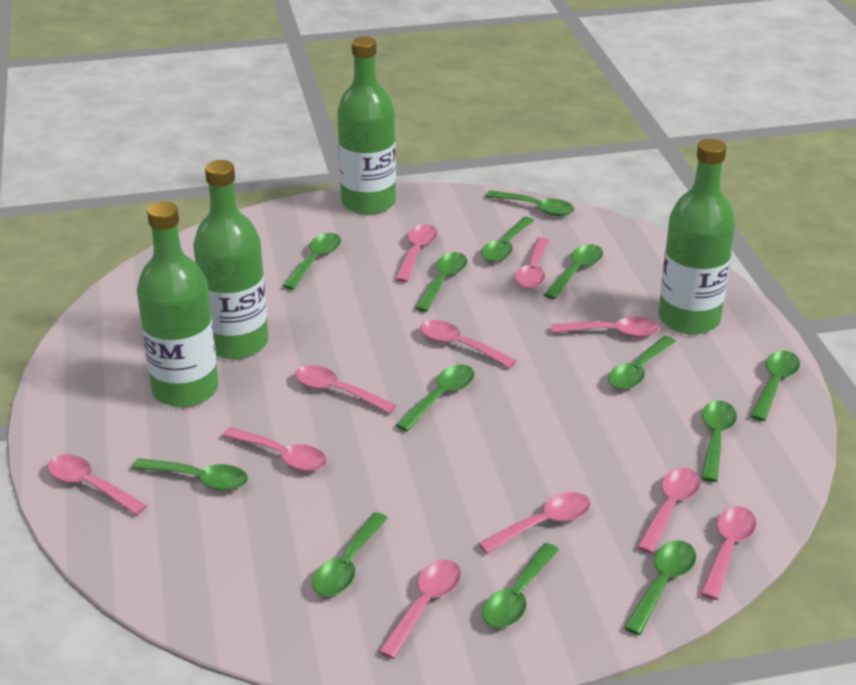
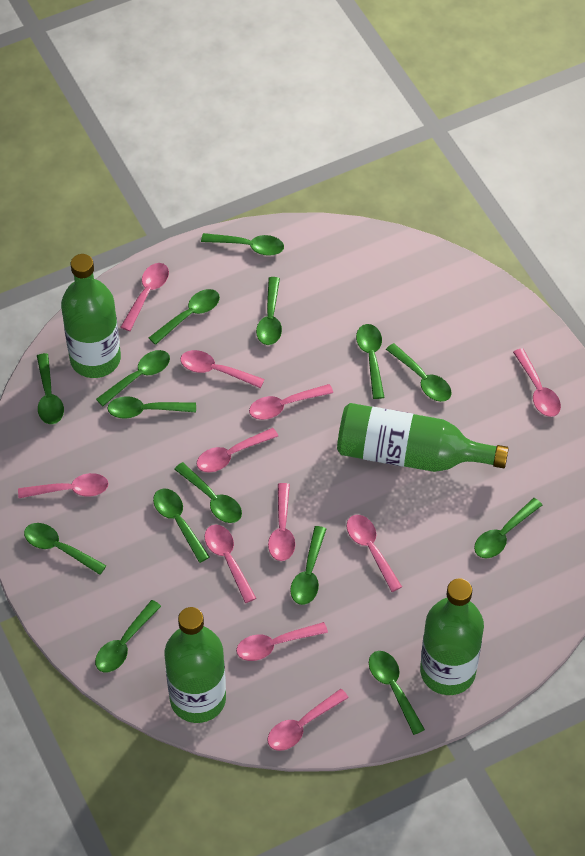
green spoon: 13 -> 15

